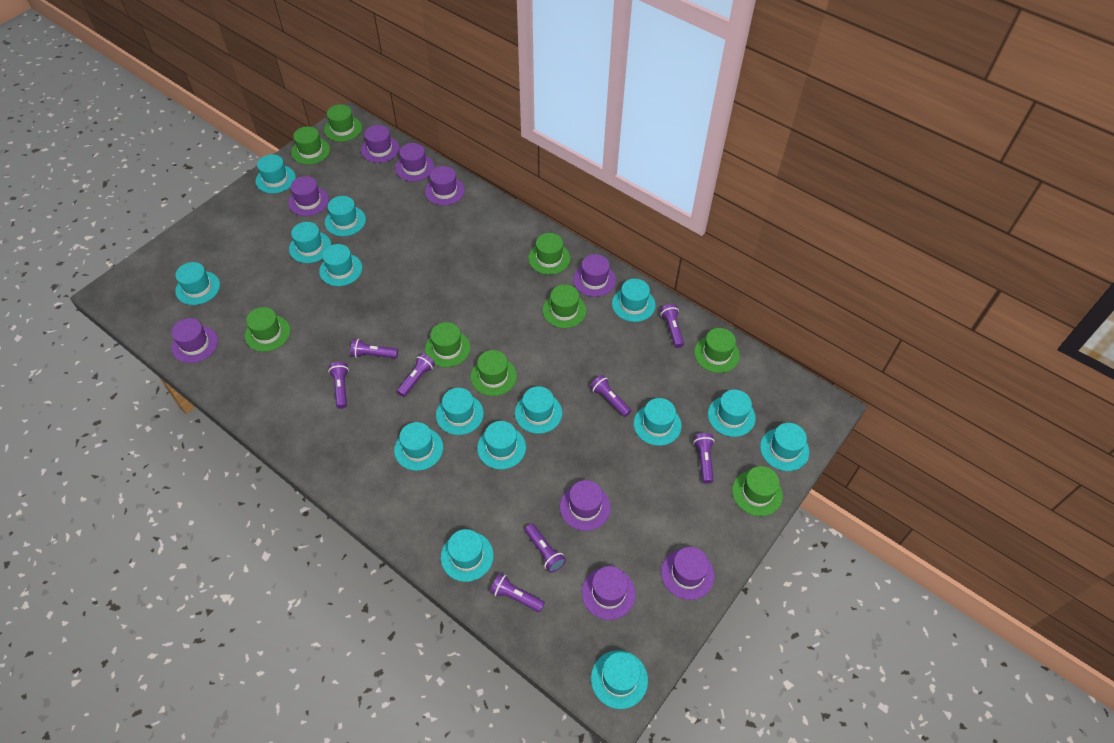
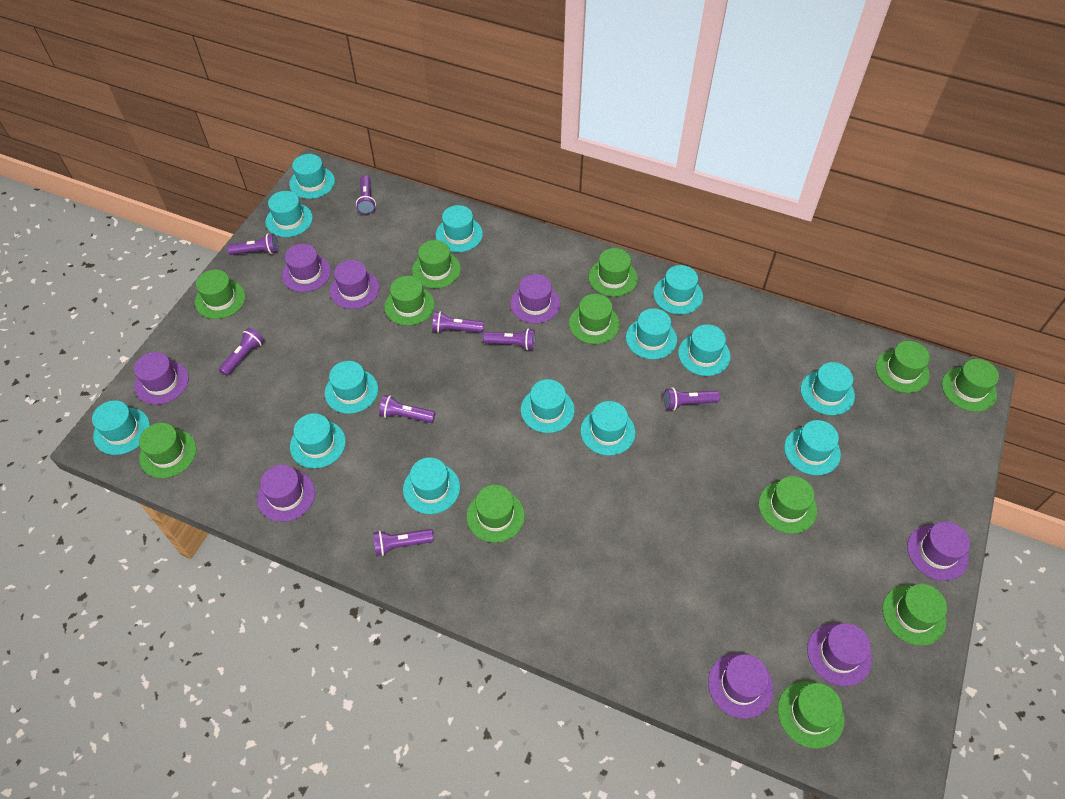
green hat: 9 -> 12
purple hat: 9 -> 8
turquoise hat: 15 -> 14

